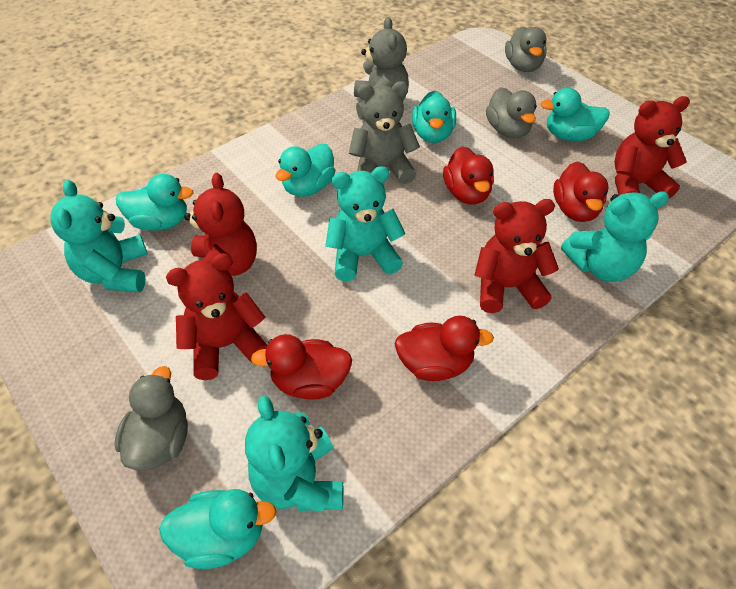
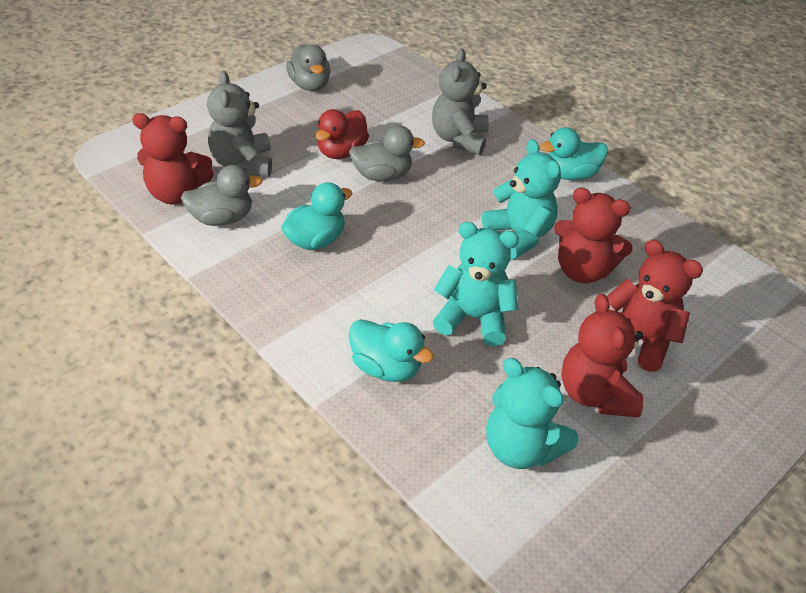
red duck: 4 -> 1
turquoise duck: 5 -> 3
turquoise teddy bear: 4 -> 3

